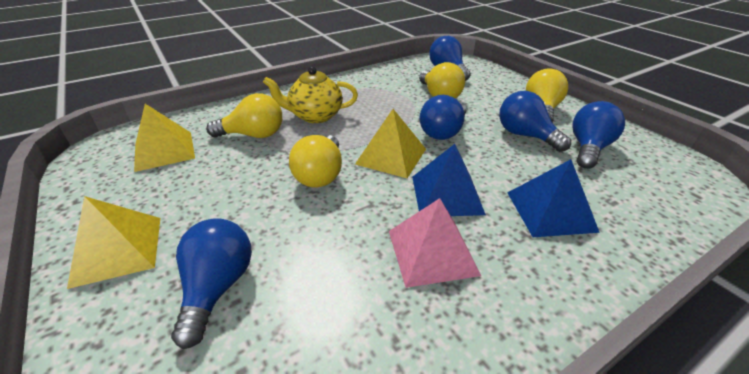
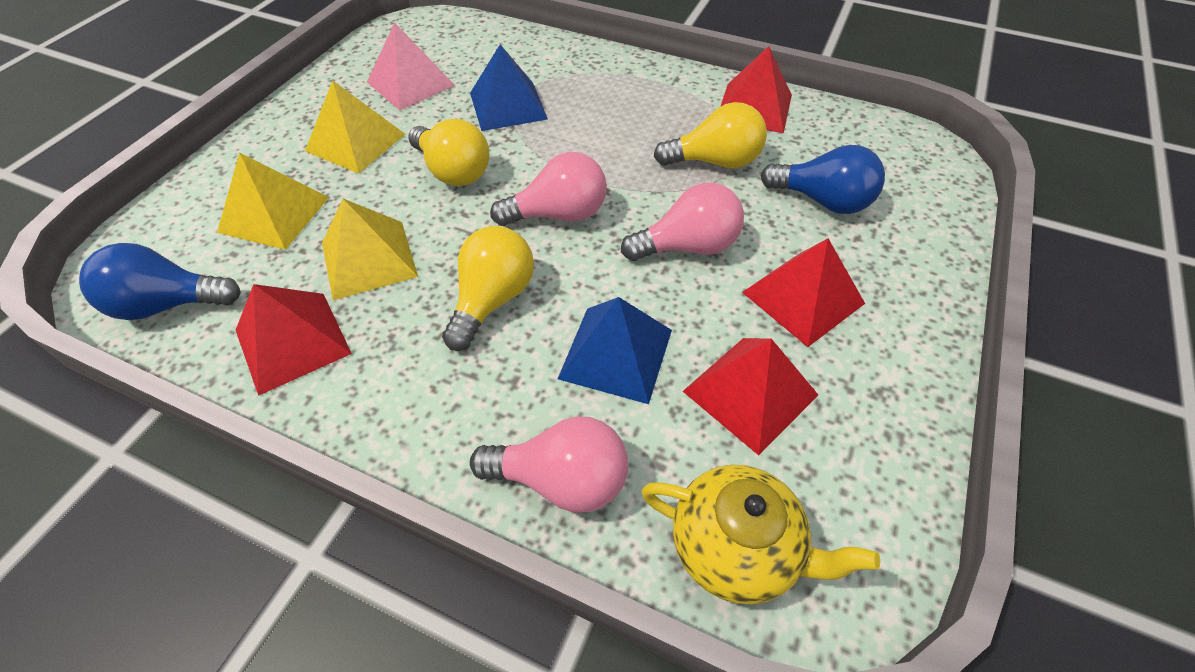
blue light bulb: 5 -> 2
pink light bulb: 0 -> 3
red pyramid: 0 -> 4
yellow light bulb: 4 -> 3

